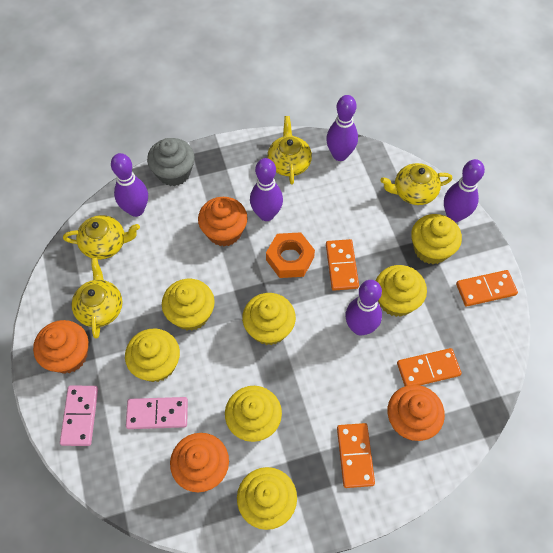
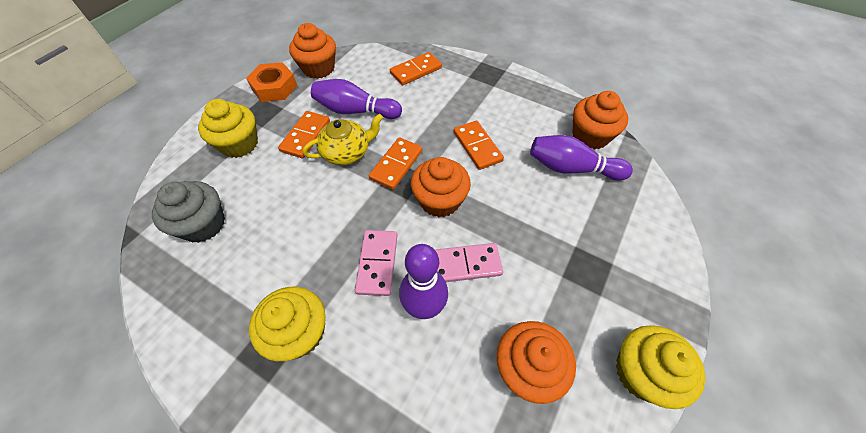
purple bowling pin: 5 -> 3
yellow cupcake: 7 -> 3
yellow teapot: 4 -> 1

